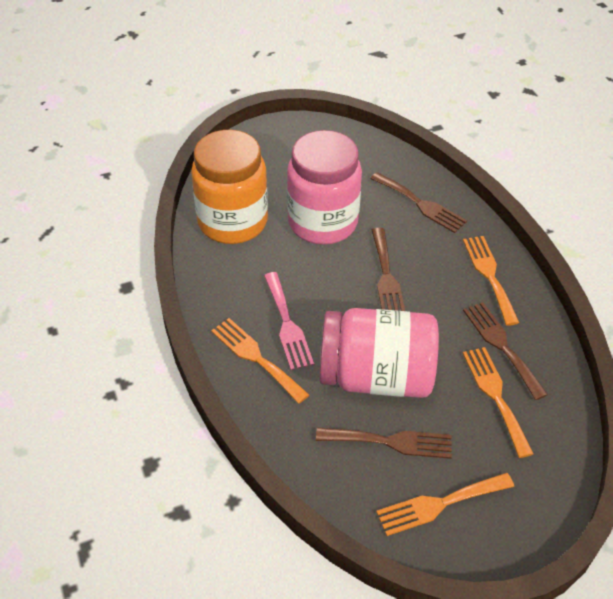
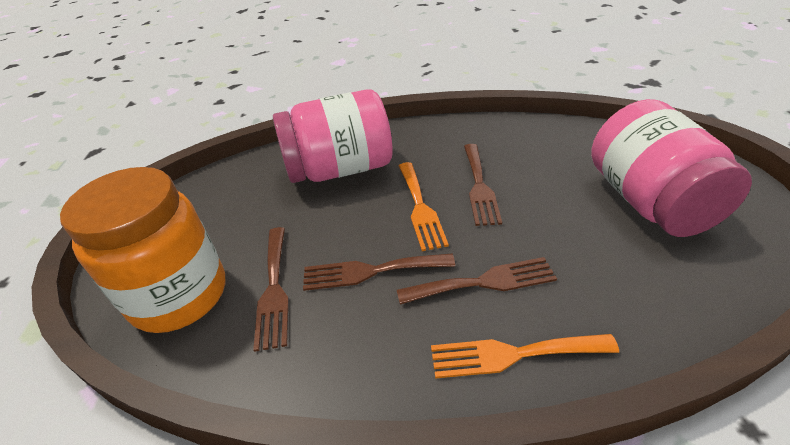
orange fork: 4 -> 2
pink fork: 1 -> 0

